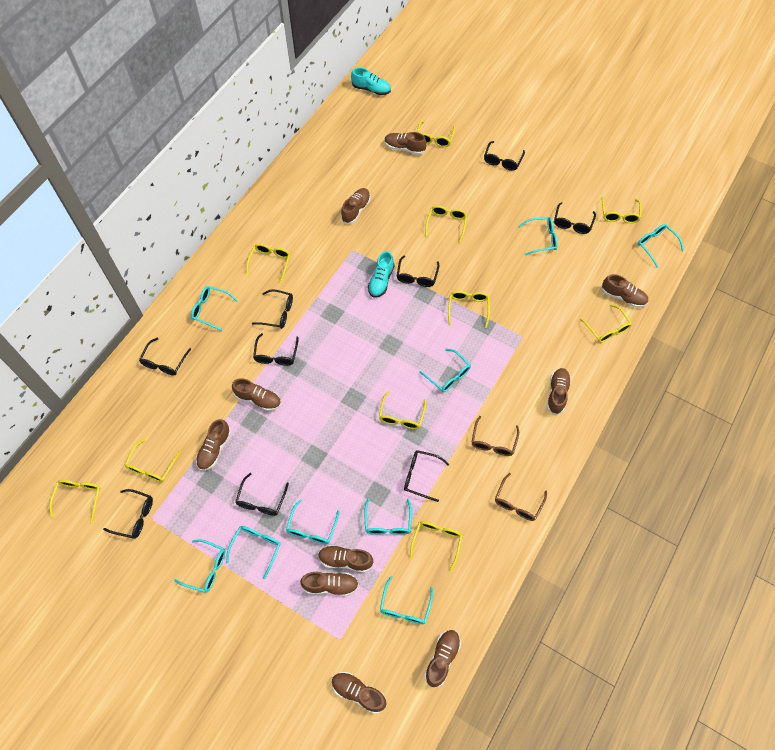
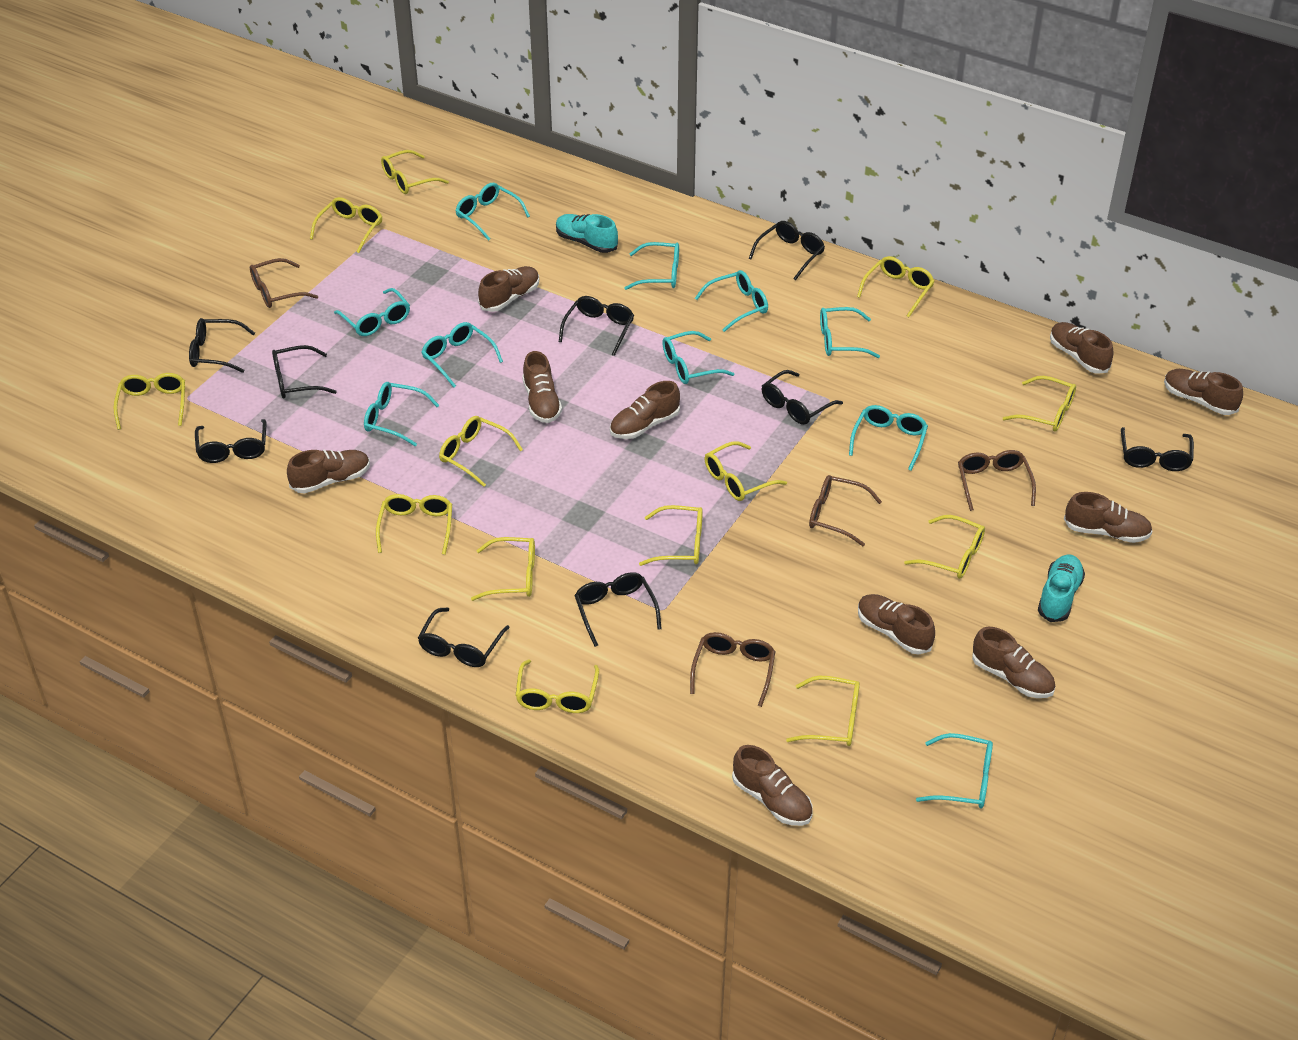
brown glasses: 2 -> 4
turquoise glasses: 9 -> 10
yellow glasses: 10 -> 13

